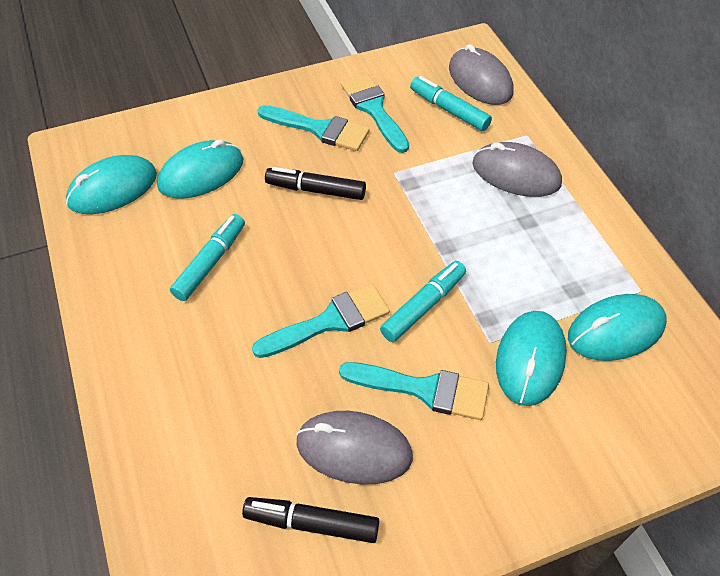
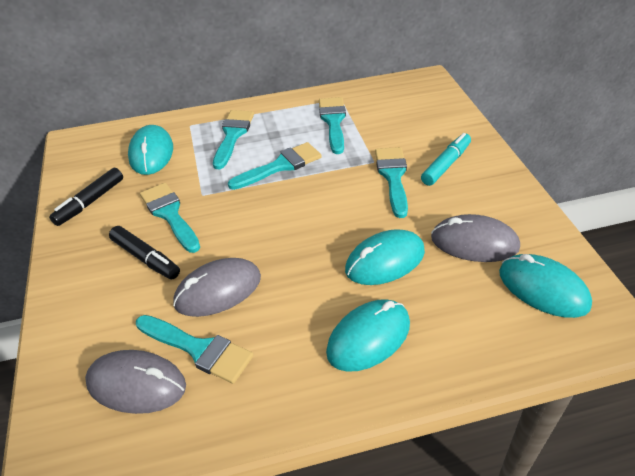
turquoise brush: 4 -> 6
turquoise marker: 3 -> 1

